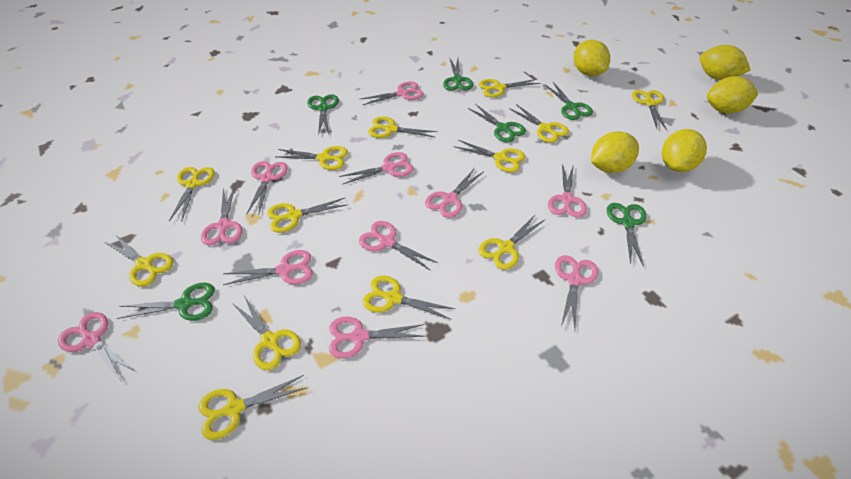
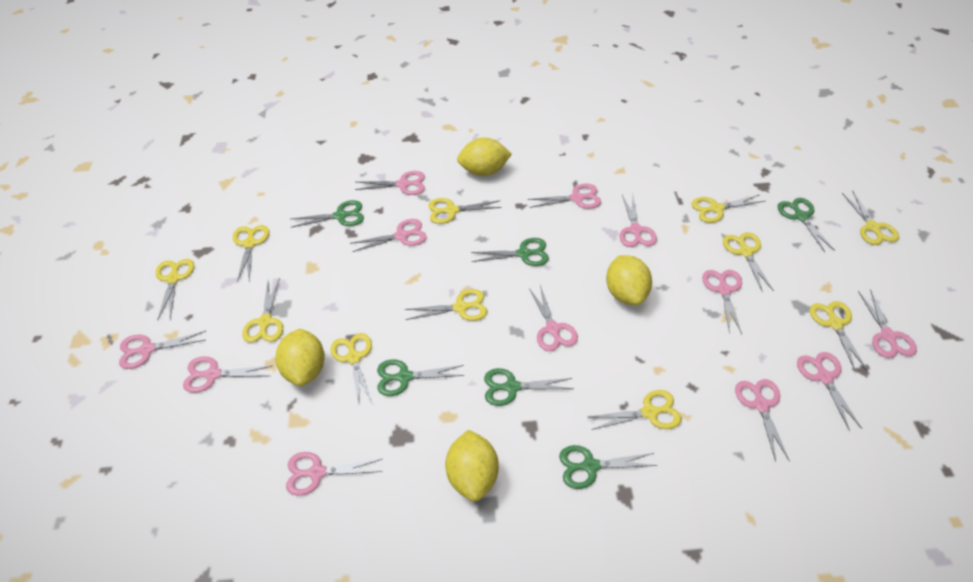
pink scissors: 11 -> 12
yellow lemon: 5 -> 4
yellow scissors: 13 -> 11

